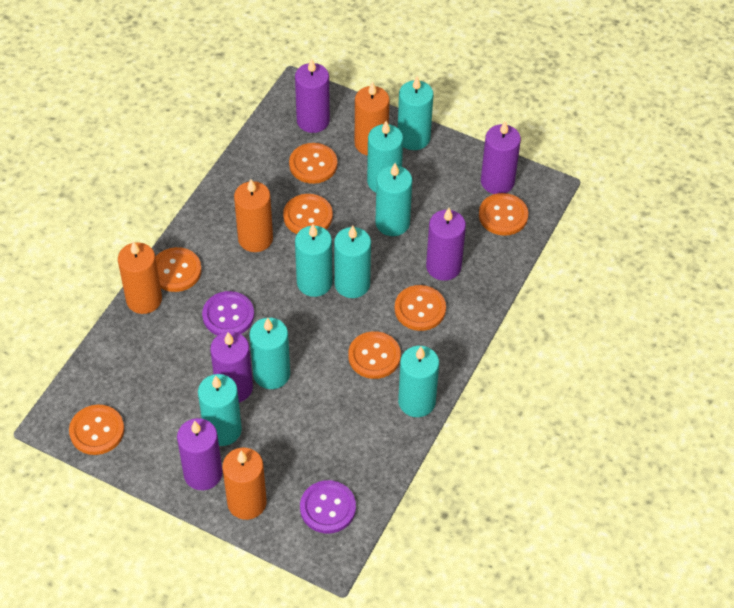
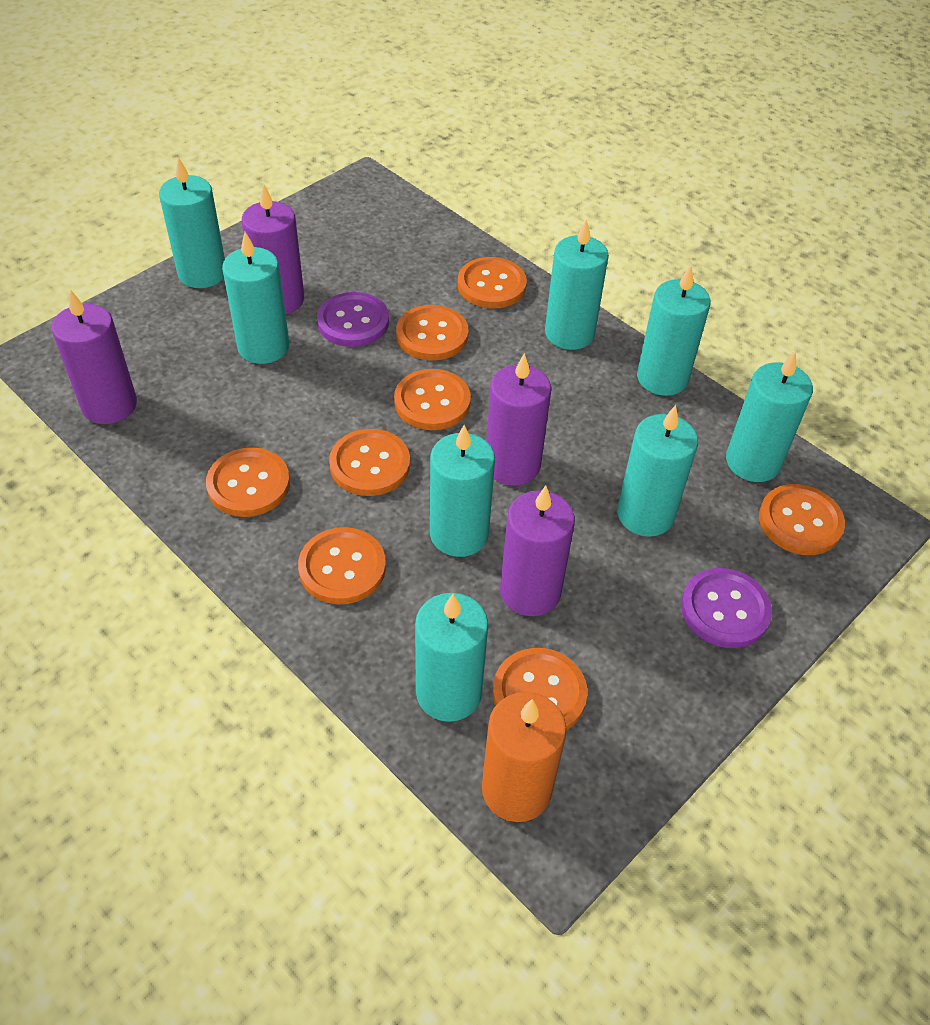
orange button: 7 -> 8
orange candle: 4 -> 1
purple candle: 5 -> 4

